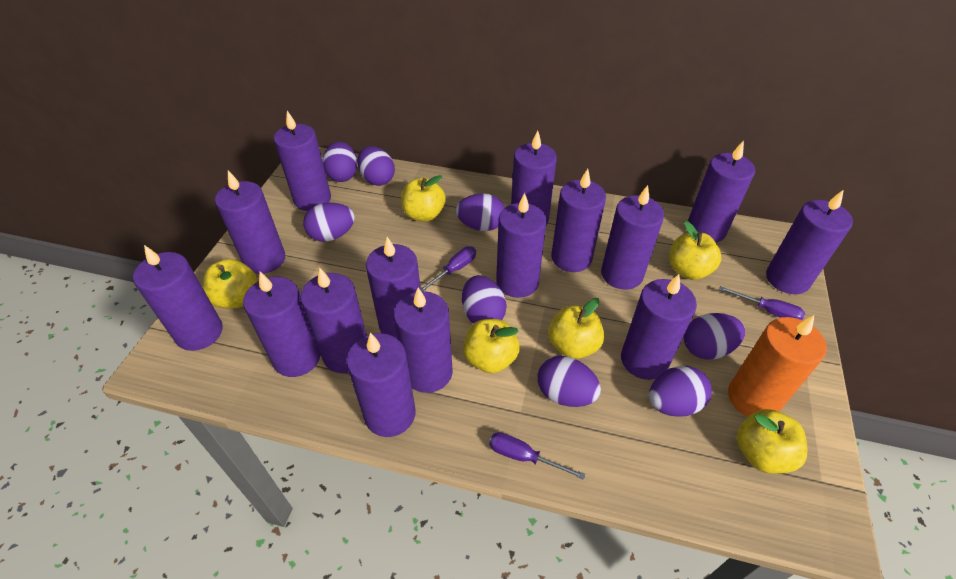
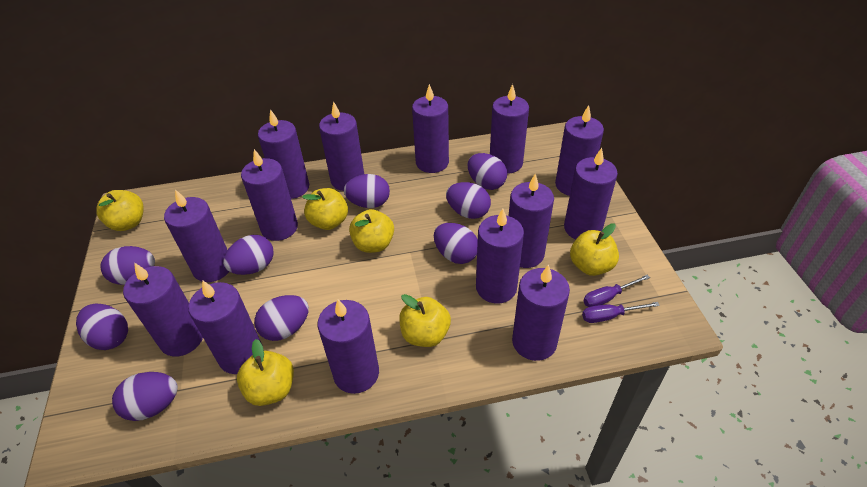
orange candle: 1 -> 0
purple candle: 15 -> 14
purple egg: 8 -> 9
purple screwdriver: 3 -> 2

